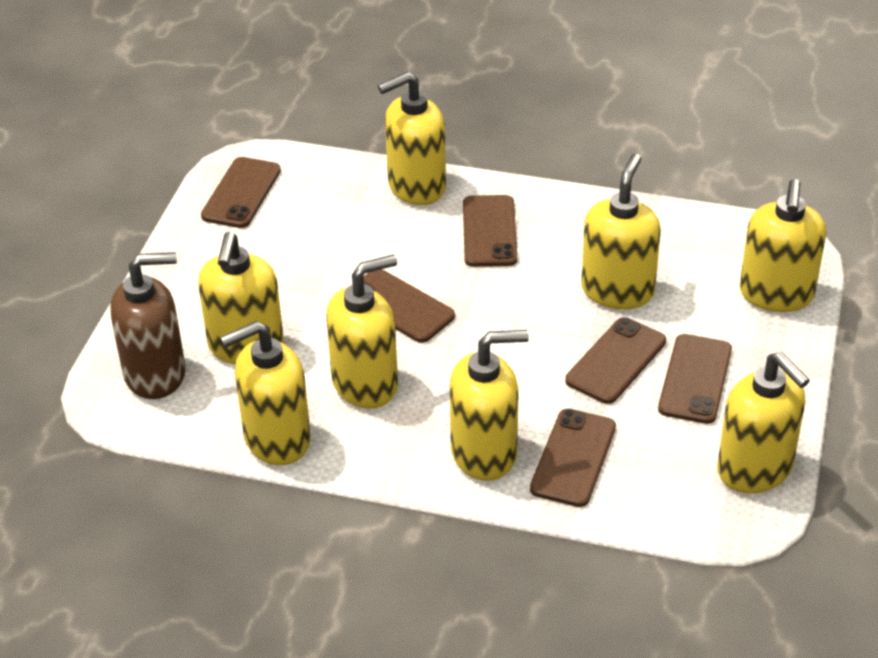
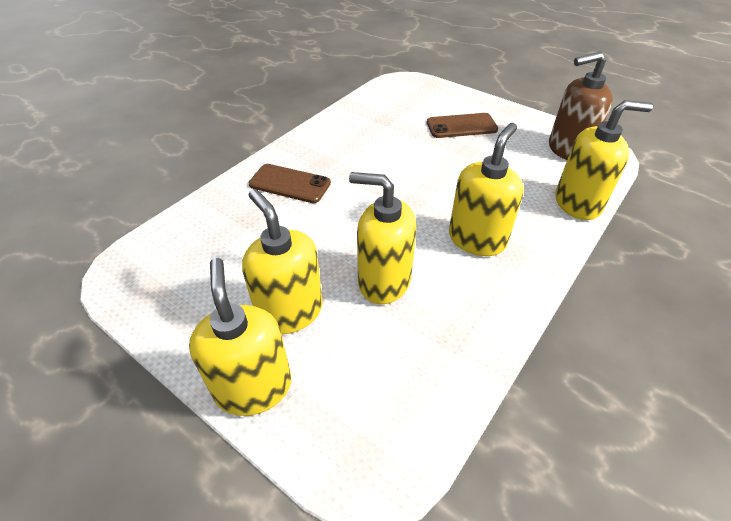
brown phone: 6 -> 2
yellow soap dispenser: 8 -> 5

